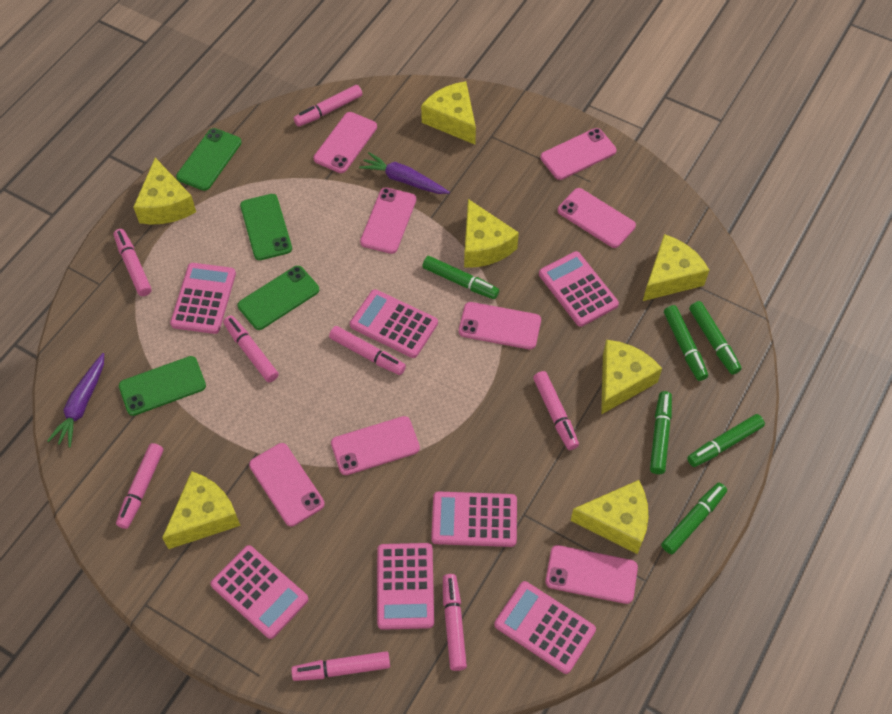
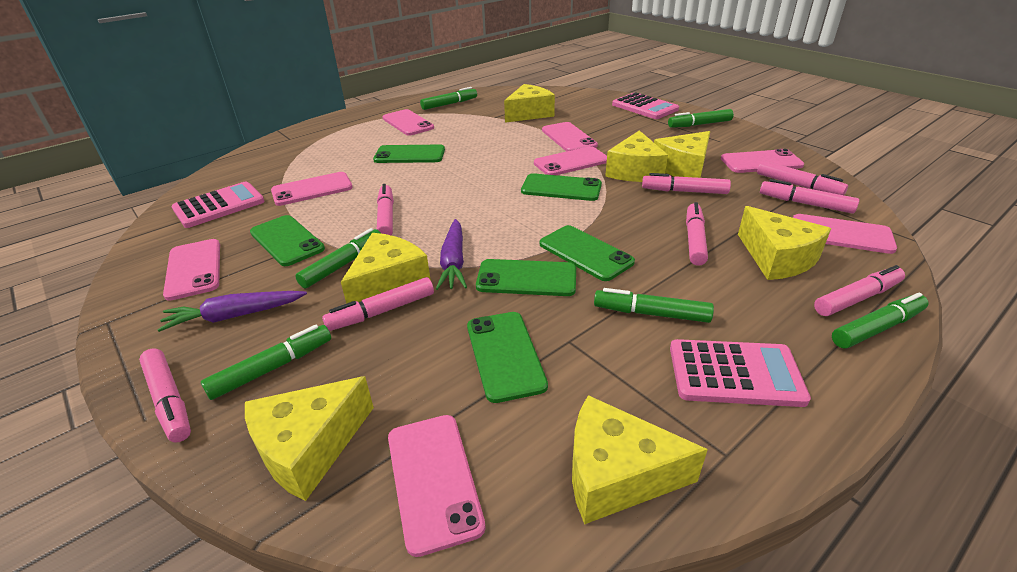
green phone: 4 -> 6
pink calculator: 7 -> 3

